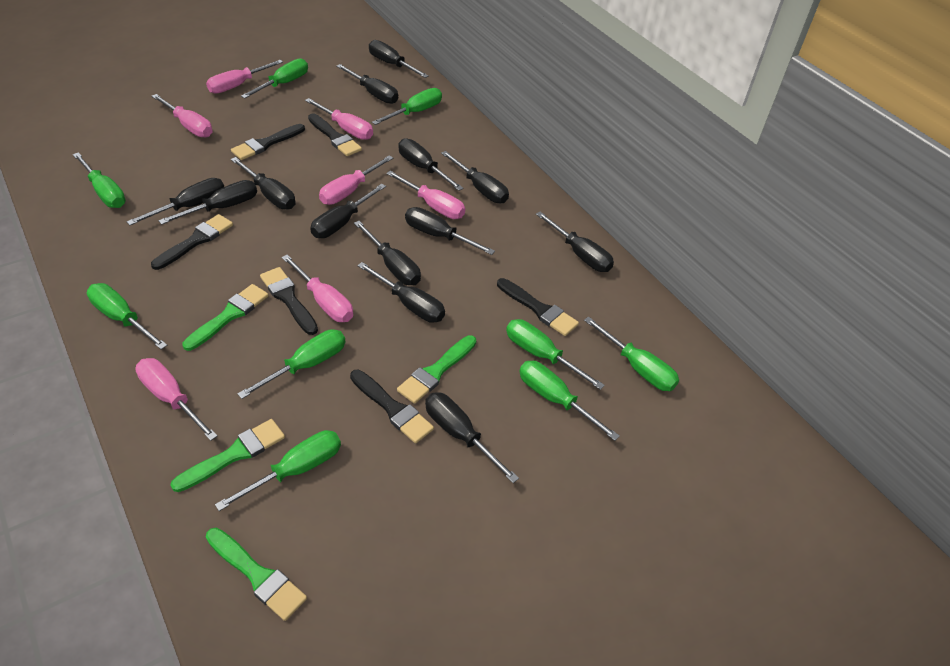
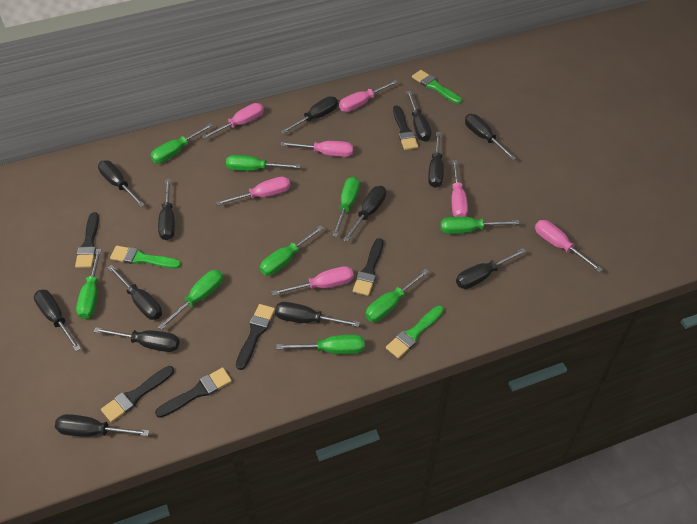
green brush: 4 -> 3

